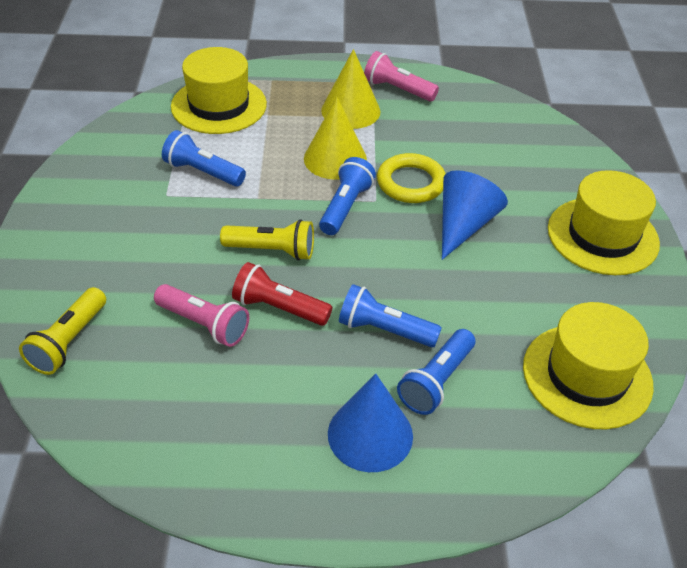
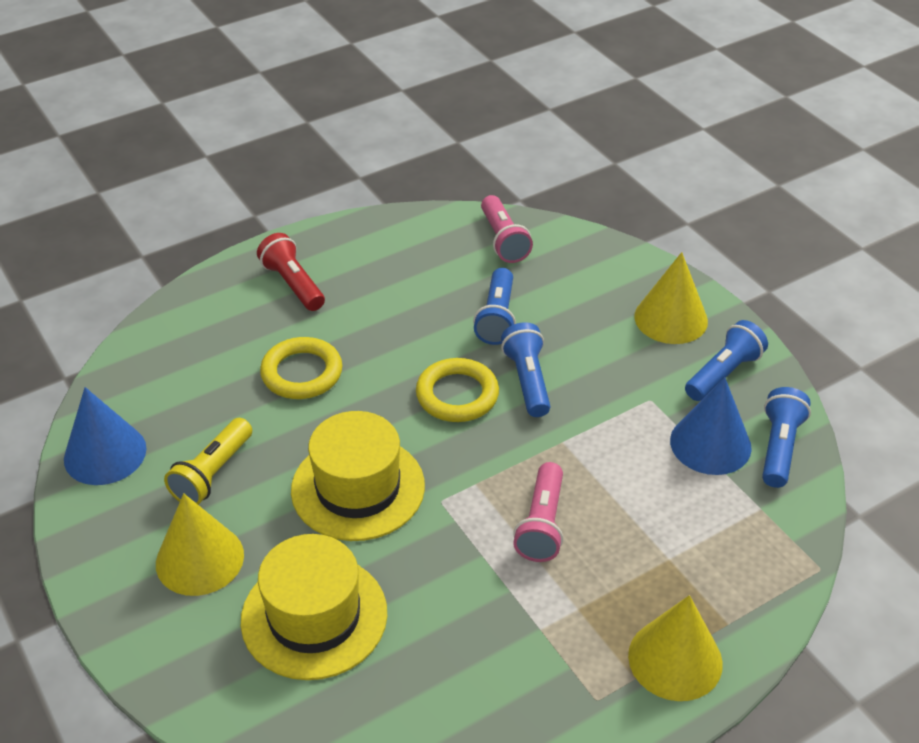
yellow cone: 2 -> 3
yellow flashlight: 2 -> 1
yellow hat: 3 -> 2
yellow ring: 1 -> 2

